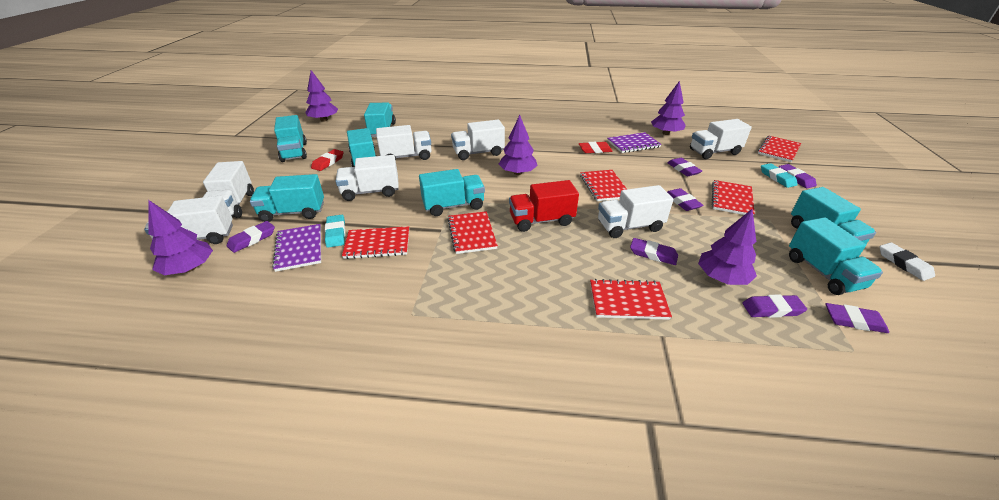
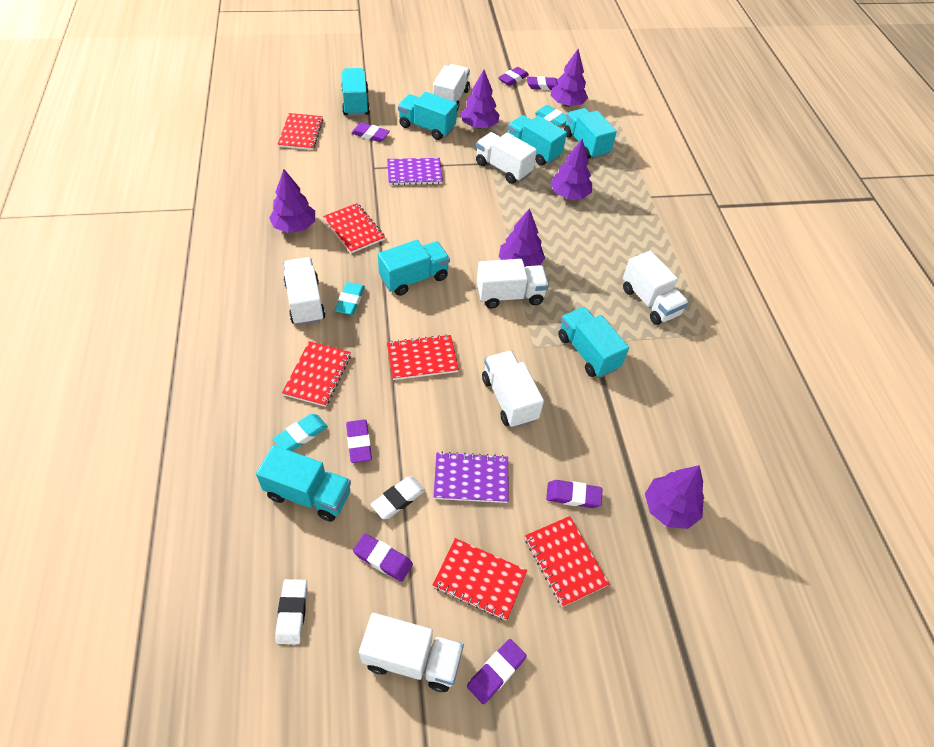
purple tree: 5 -> 6
red eraser: 2 -> 0
red truck: 1 -> 0
turquoise eraser: 2 -> 3
white eraser: 1 -> 2

